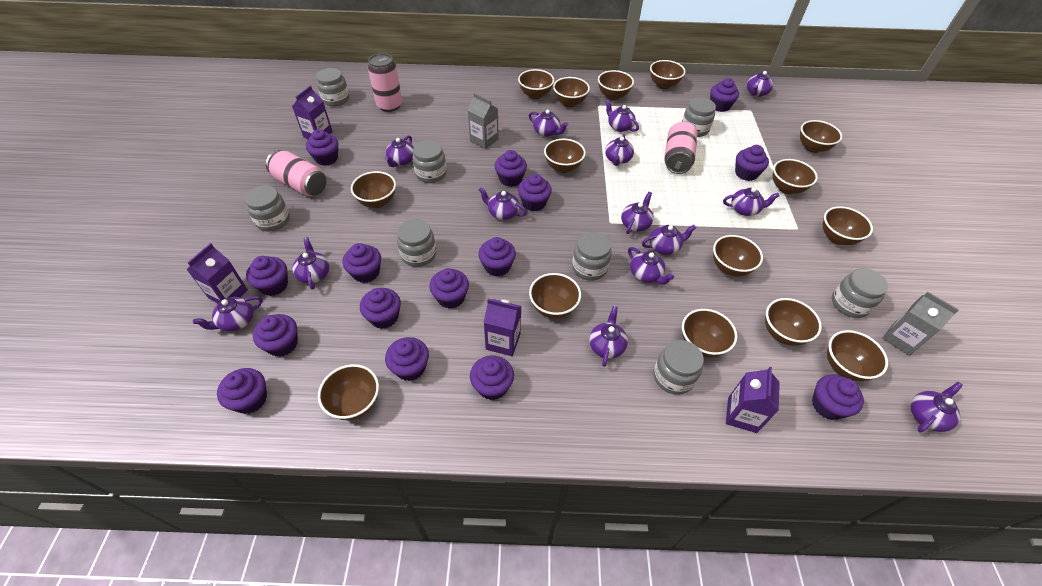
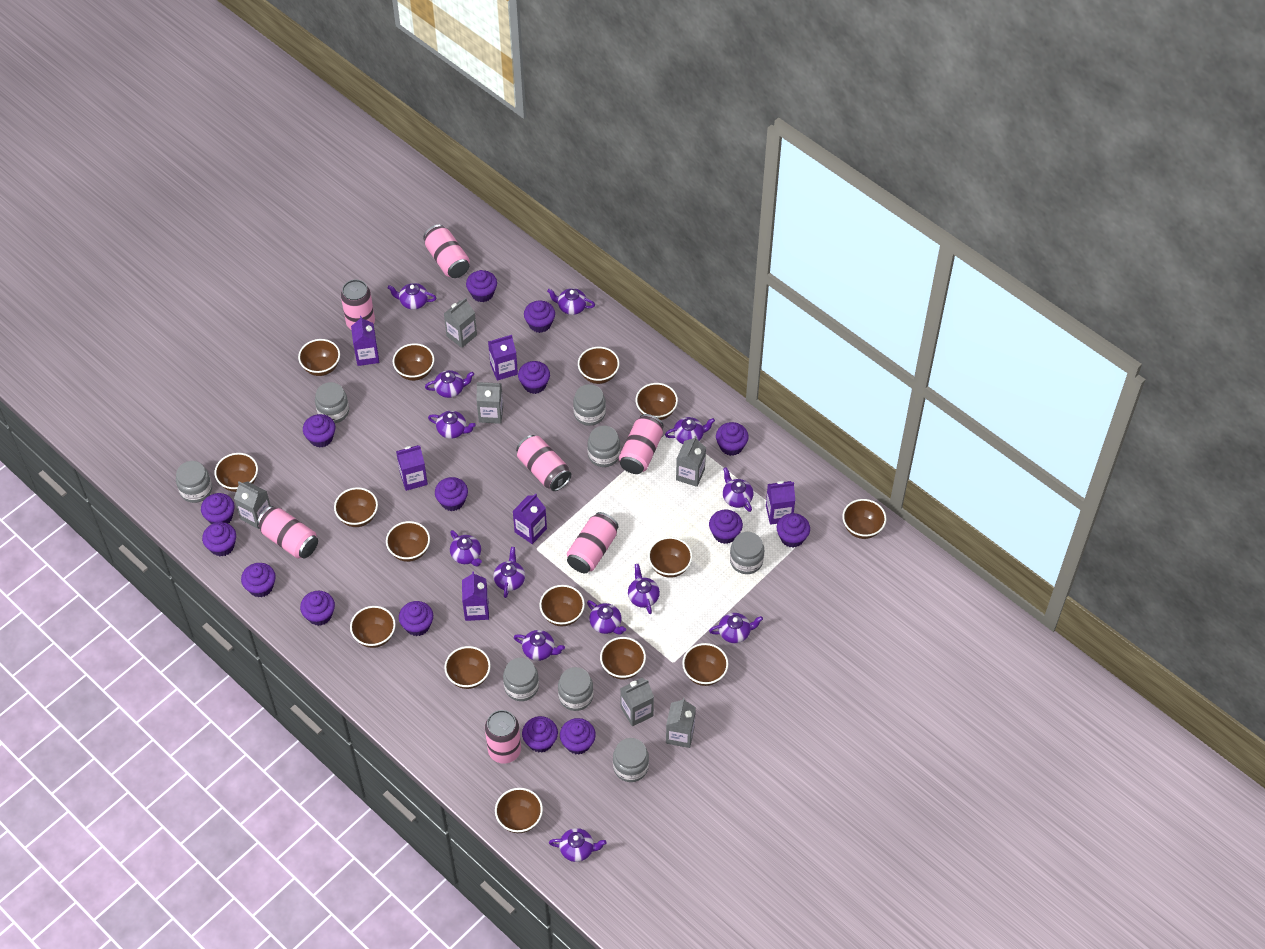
grey carton: 2 -> 6
pink can: 3 -> 7
purple carton: 4 -> 6
purple teapot: 14 -> 13

